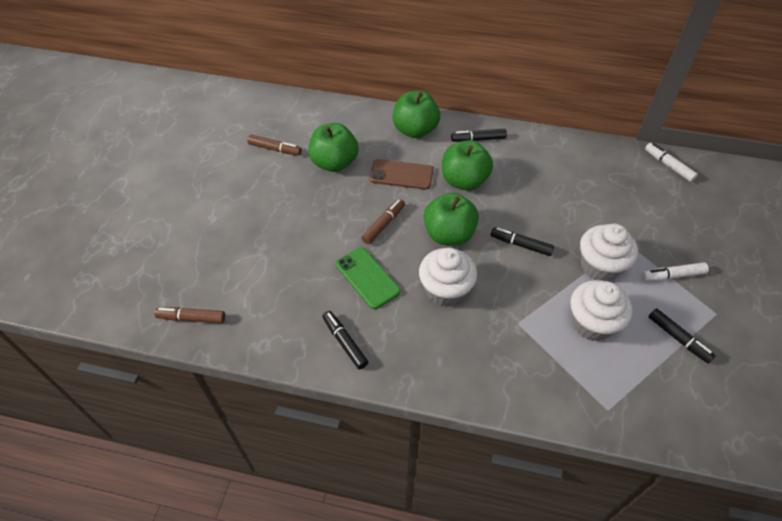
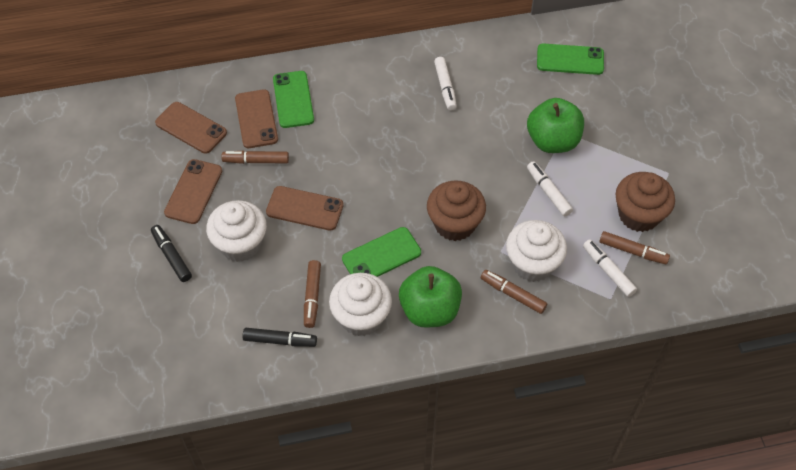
black marker: 4 -> 2
brown cupcake: 0 -> 2
brown marker: 3 -> 4
brown phone: 1 -> 4
green apple: 4 -> 2
green phone: 1 -> 3
white marker: 2 -> 3

